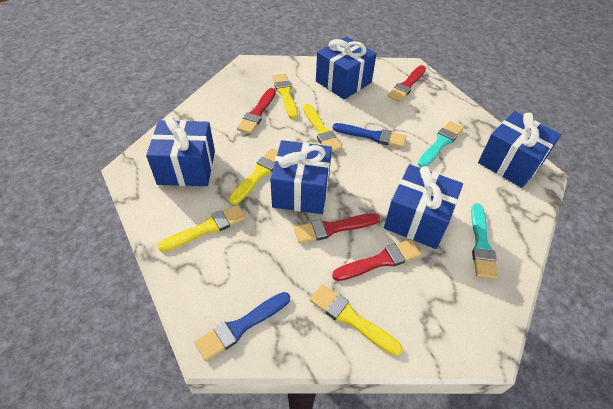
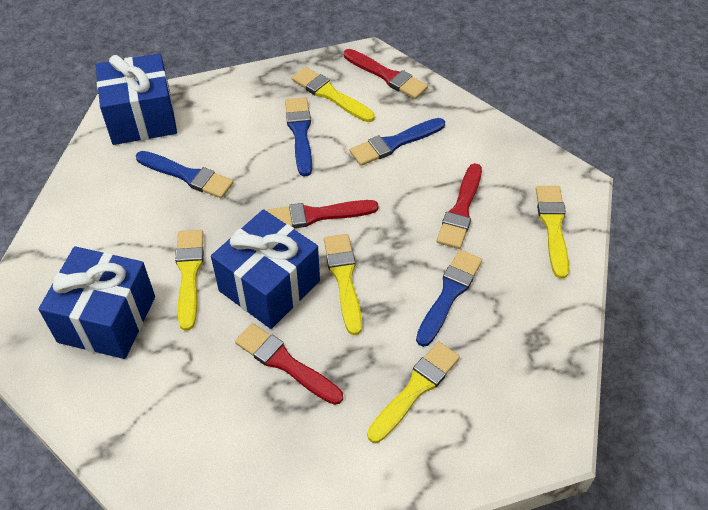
blue brush: 2 -> 4
blue gift: 5 -> 3
turquoise brush: 2 -> 0

